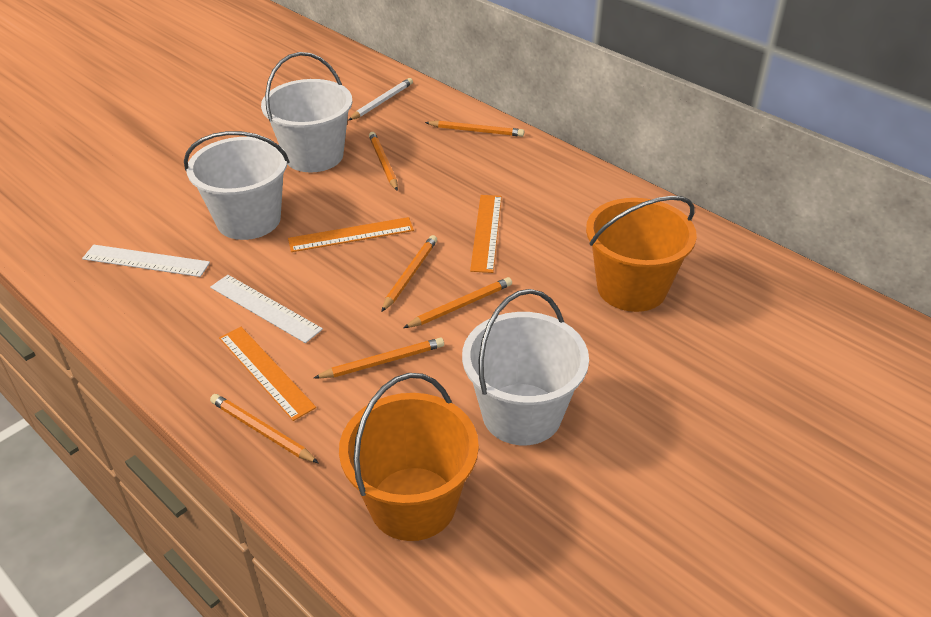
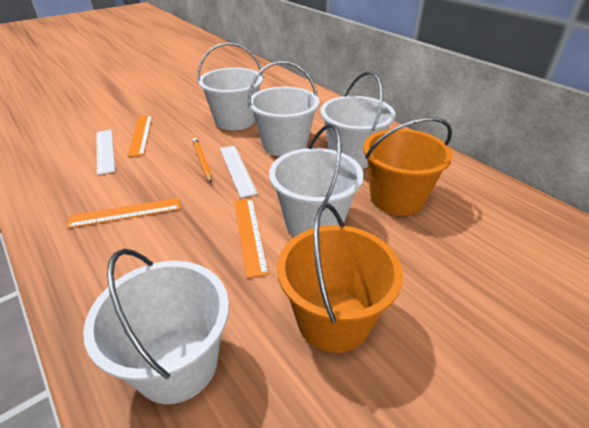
orange pencil: 6 -> 1
white bucket: 3 -> 5
white pencil: 1 -> 0

